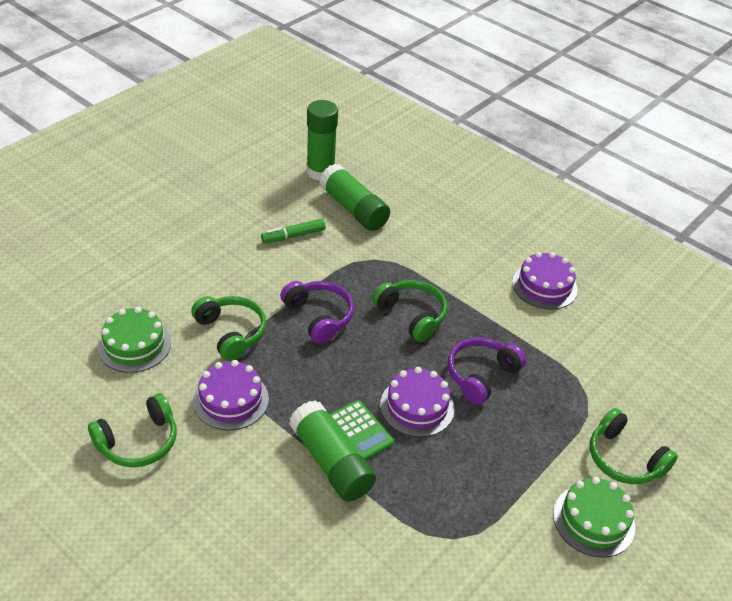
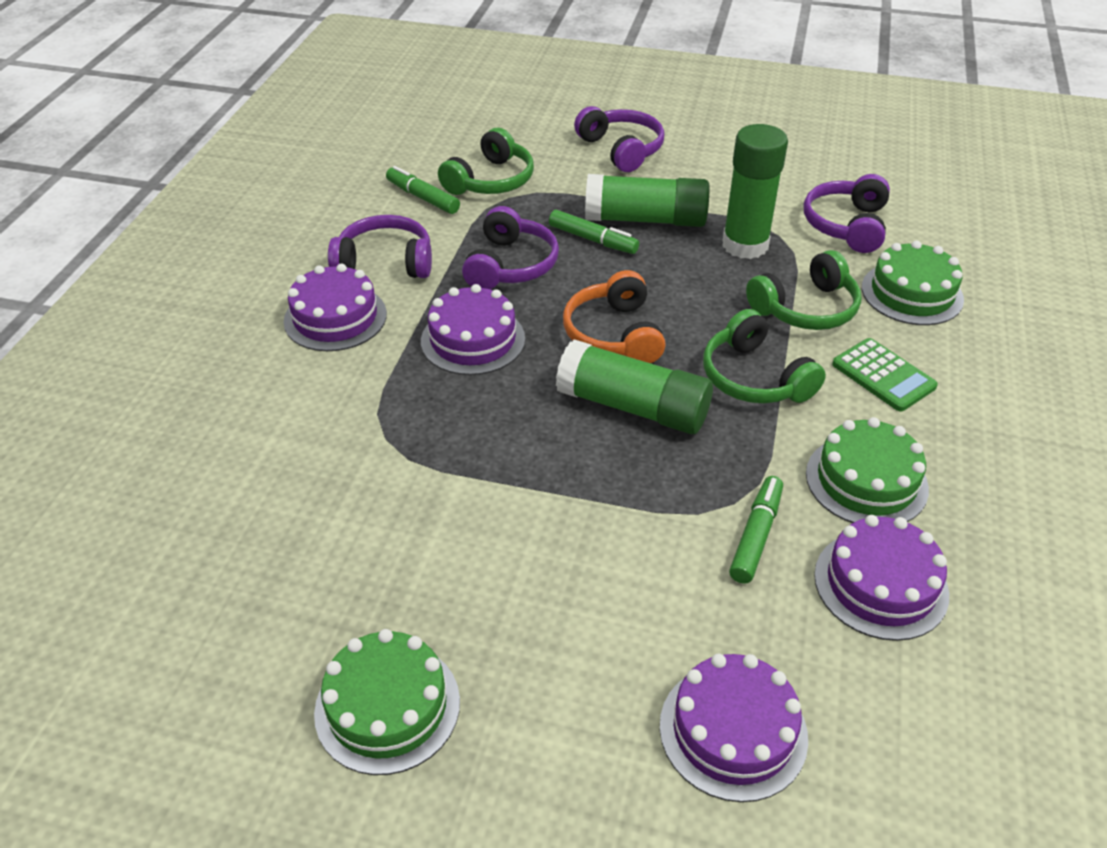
green cake: 2 -> 3
green headphones: 4 -> 3
green marker: 1 -> 3
orange headphones: 0 -> 1
purple cake: 3 -> 4
purple headphones: 2 -> 4

